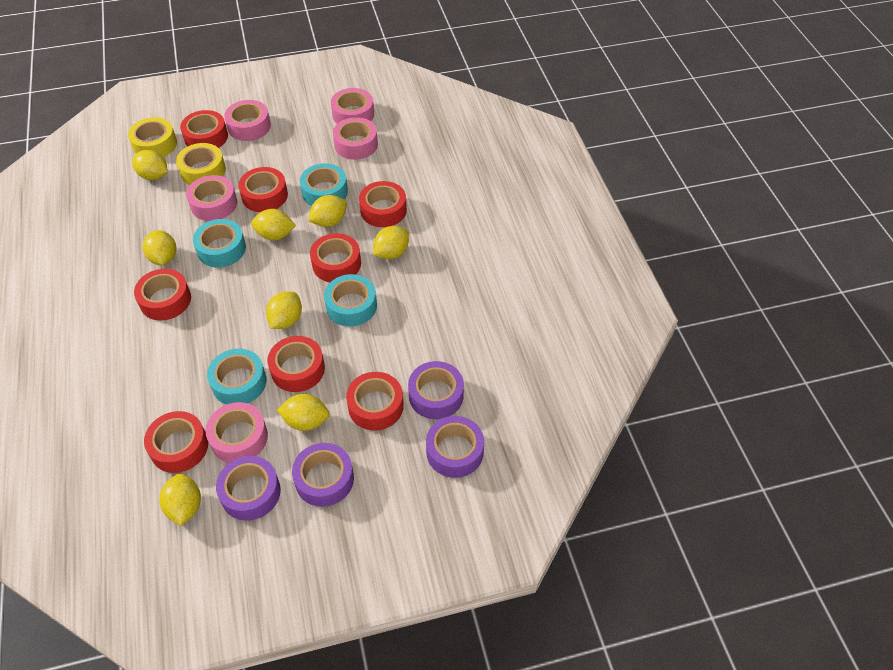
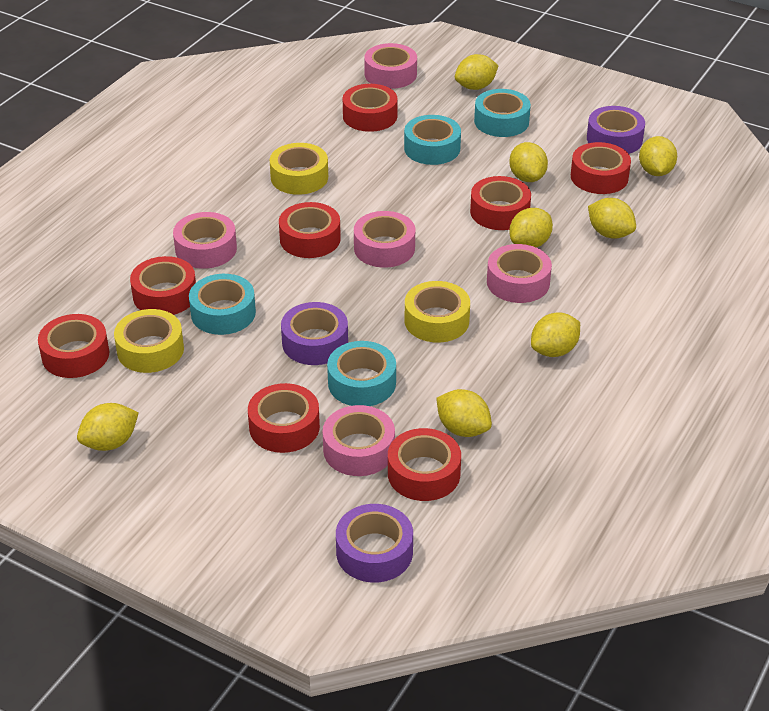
purple tape: 4 -> 3
yellow tape: 2 -> 3

